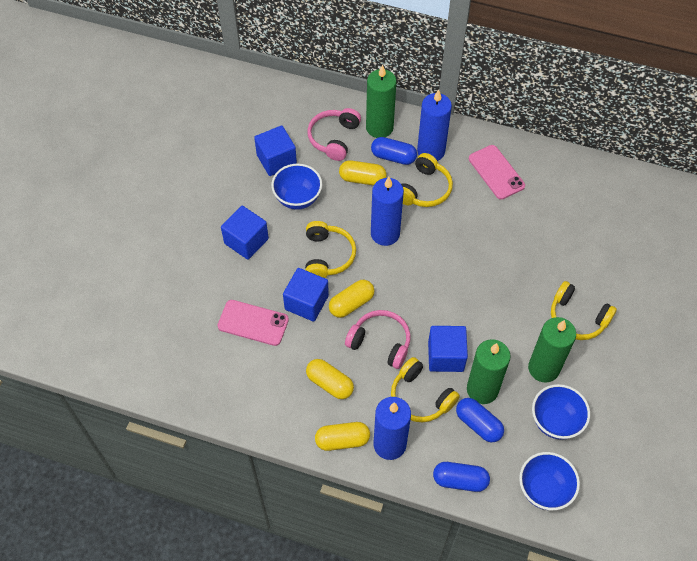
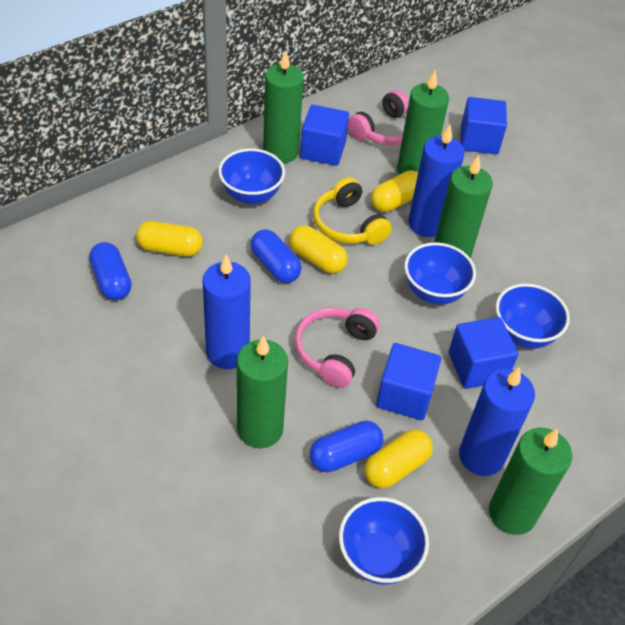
blue bowl: 3 -> 4
green candle: 3 -> 5
pink phone: 2 -> 0
yellow headphones: 4 -> 1

